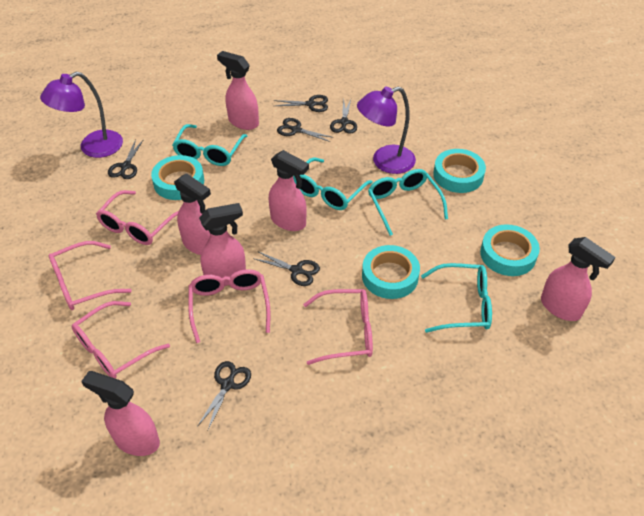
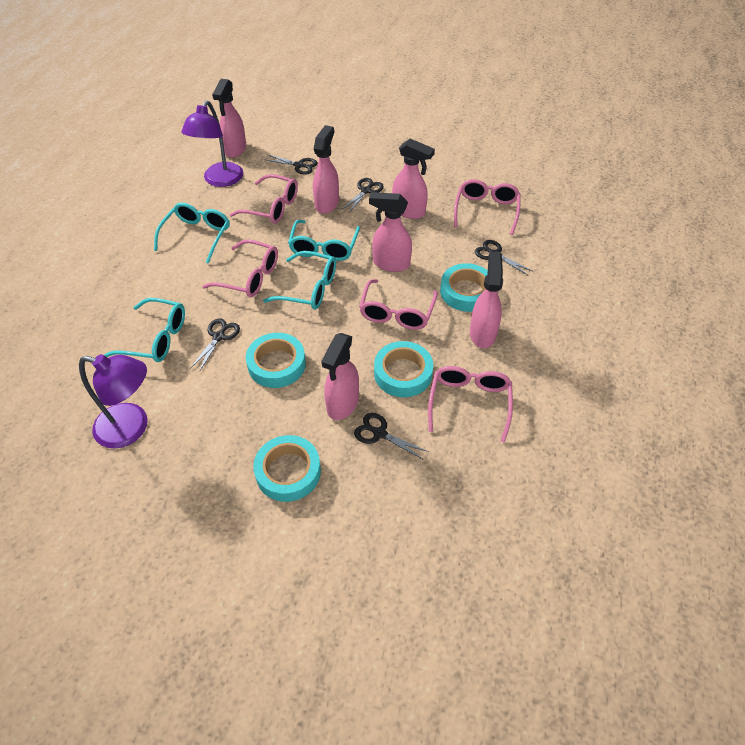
black scissors: 6 -> 5

